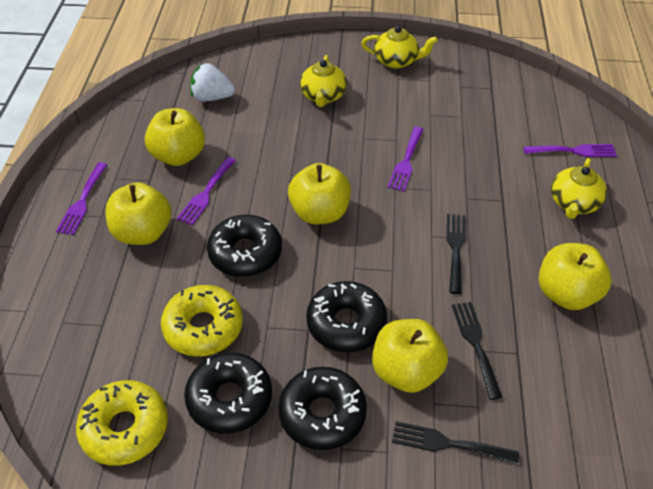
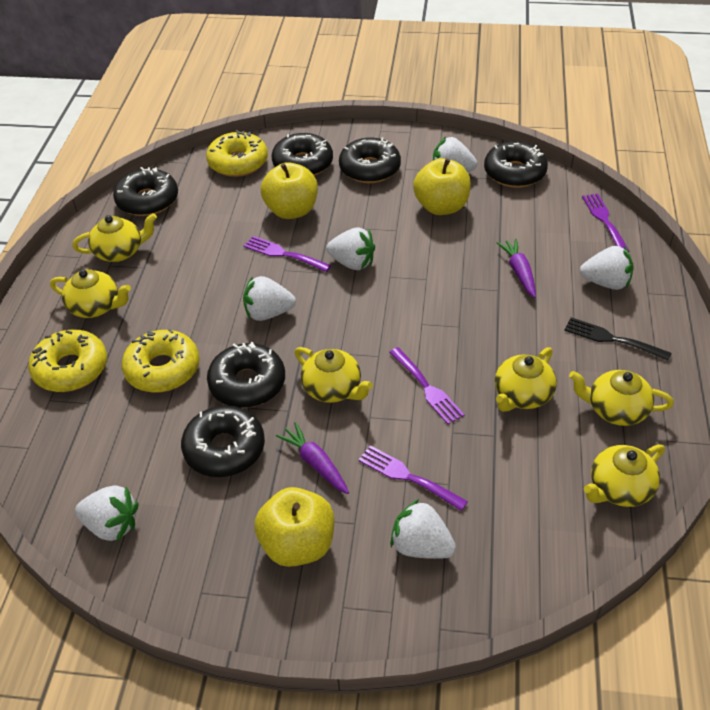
black donut: 4 -> 6
black fork: 3 -> 1
purple carrot: 0 -> 2
white strawberry: 1 -> 6
yellow apple: 5 -> 3
yellow donut: 2 -> 3
yellow teapot: 3 -> 6

